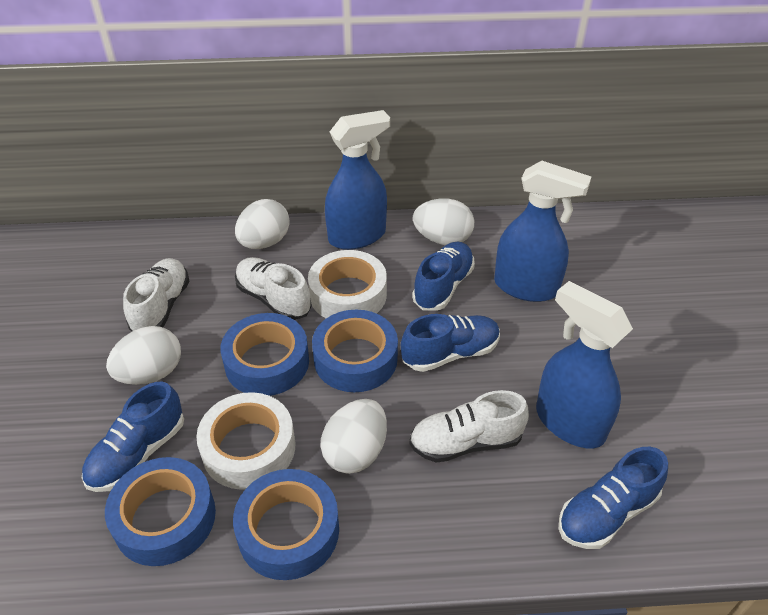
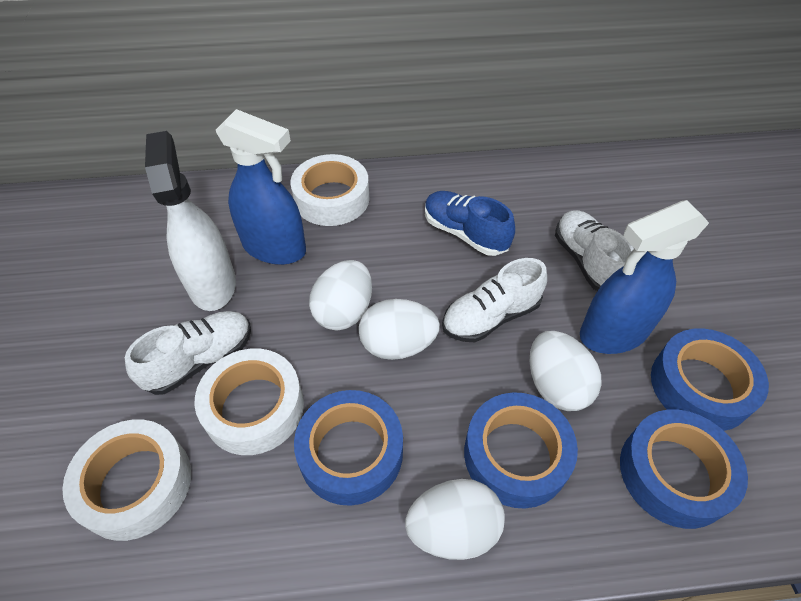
blue shoe: 4 -> 1
blue spray bottle: 3 -> 2
white spray bottle: 0 -> 1
white tape: 2 -> 3

